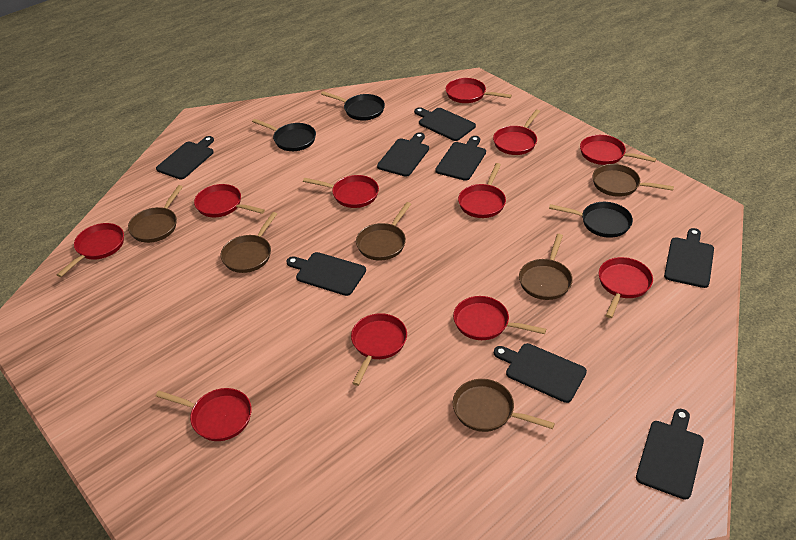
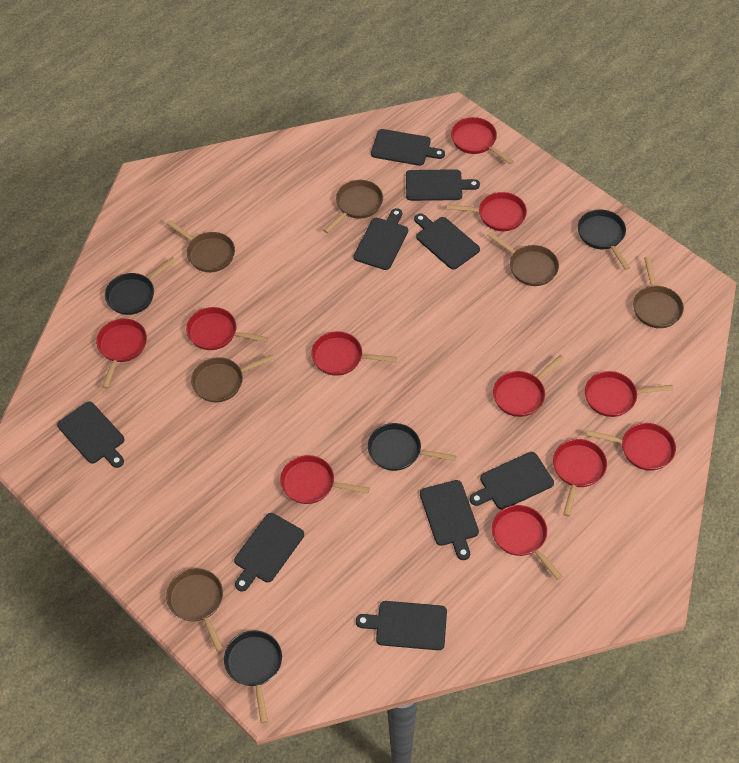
black cutting board: 8 -> 9
black pan: 3 -> 4

